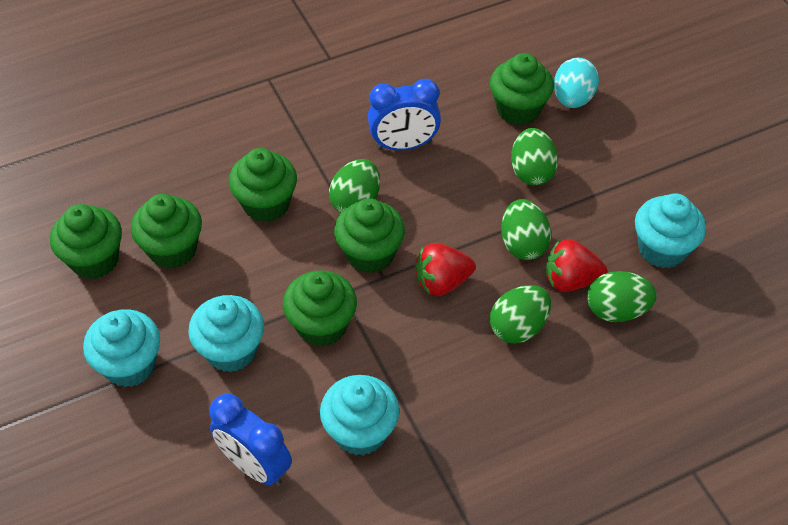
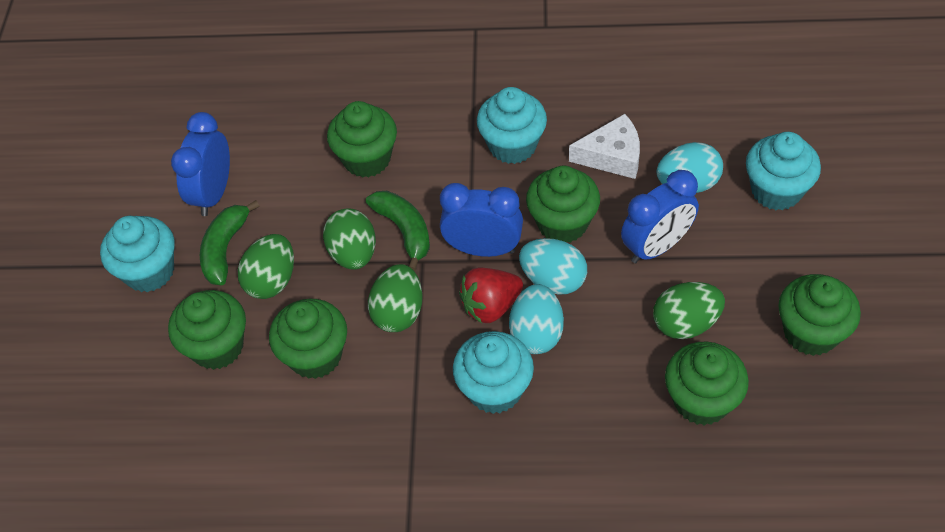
blue clock: 2 -> 3
green banana: 0 -> 2
green egg: 5 -> 4
red strawberry: 2 -> 1
turquoise egg: 1 -> 3
white cheese: 0 -> 1

